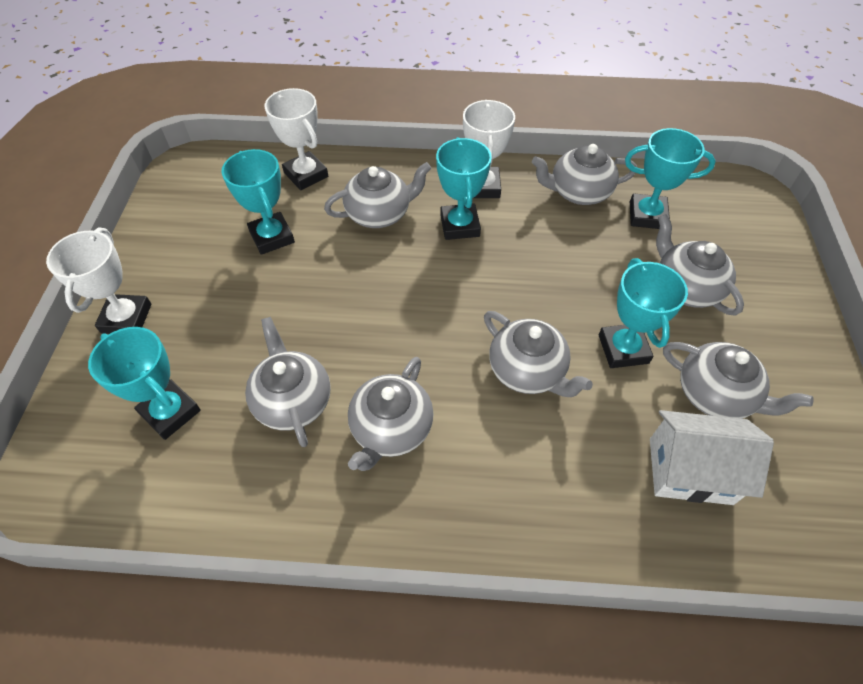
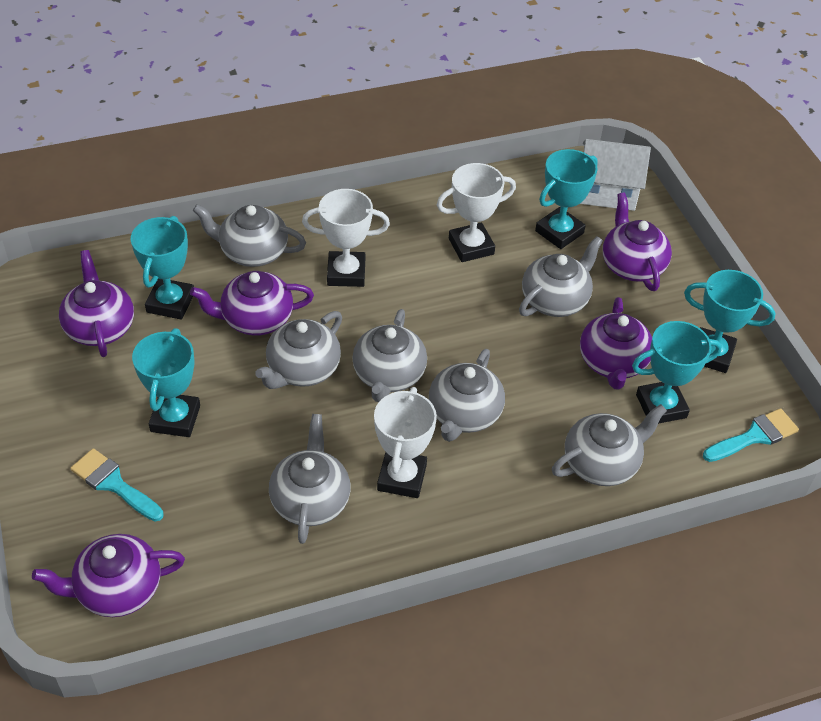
purple teapot: 0 -> 5
turquoise brush: 0 -> 2

